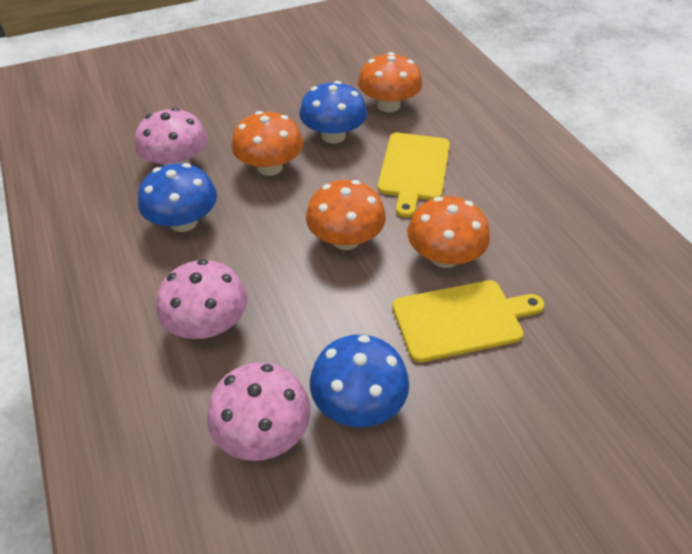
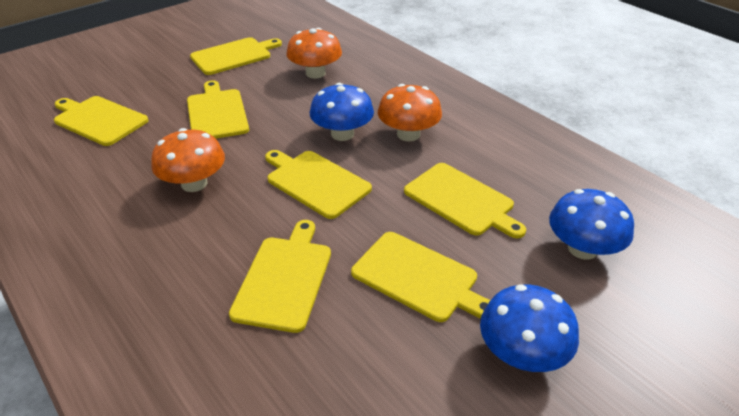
orange mushroom: 4 -> 3
pink mushroom: 3 -> 0
yellow cutting board: 2 -> 7

